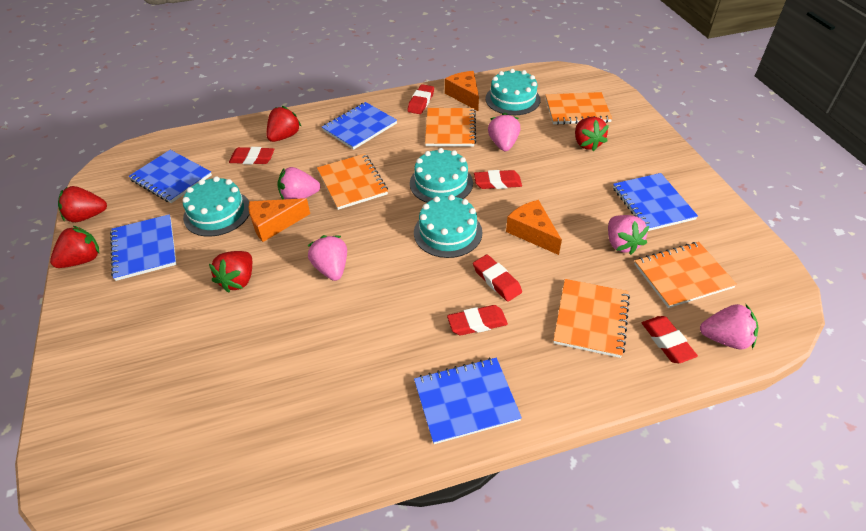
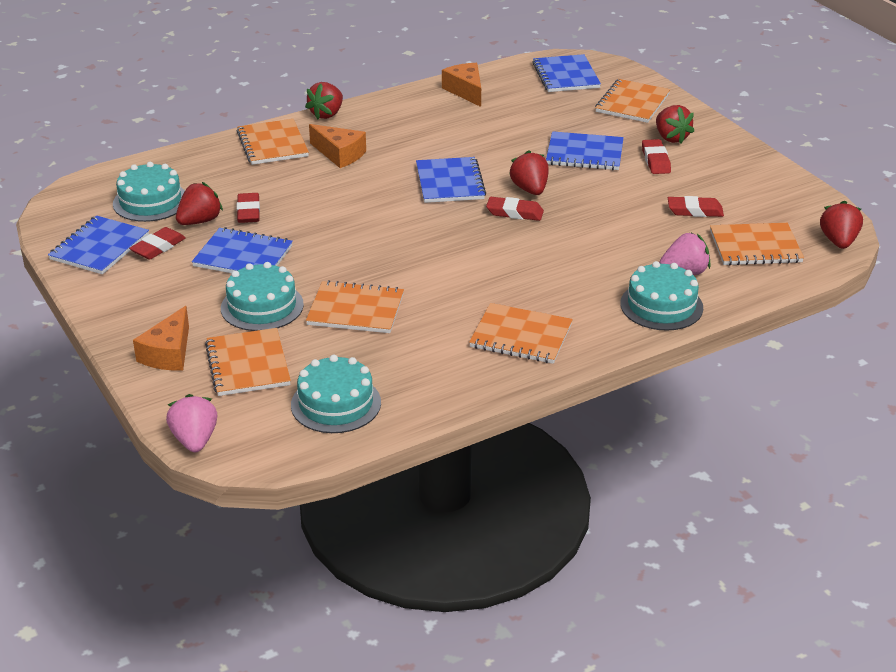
orange notebook: 5 -> 6
pink strawberry: 5 -> 2
red eraser: 6 -> 5

